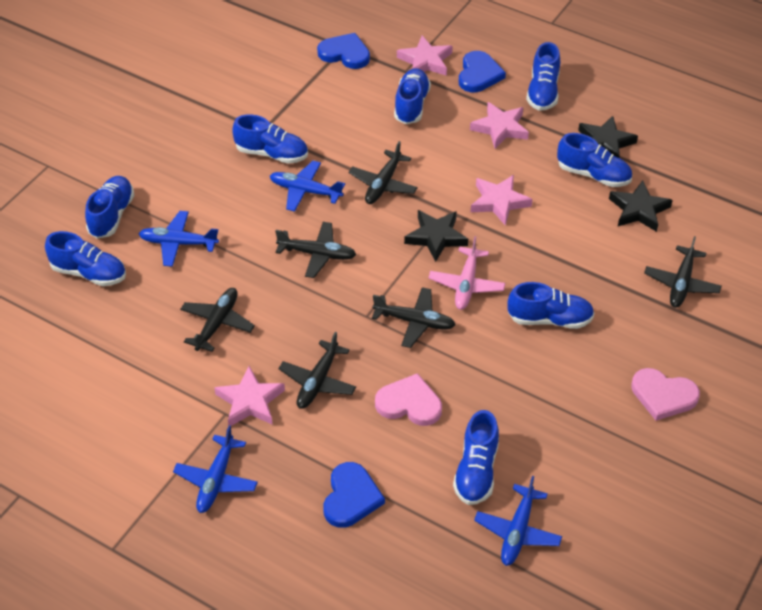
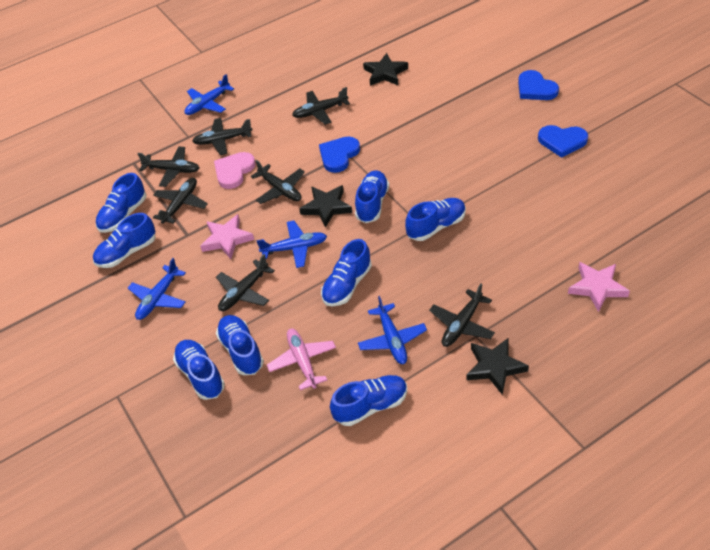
black plane: 6 -> 7
pink heart: 2 -> 1
pink star: 4 -> 2

